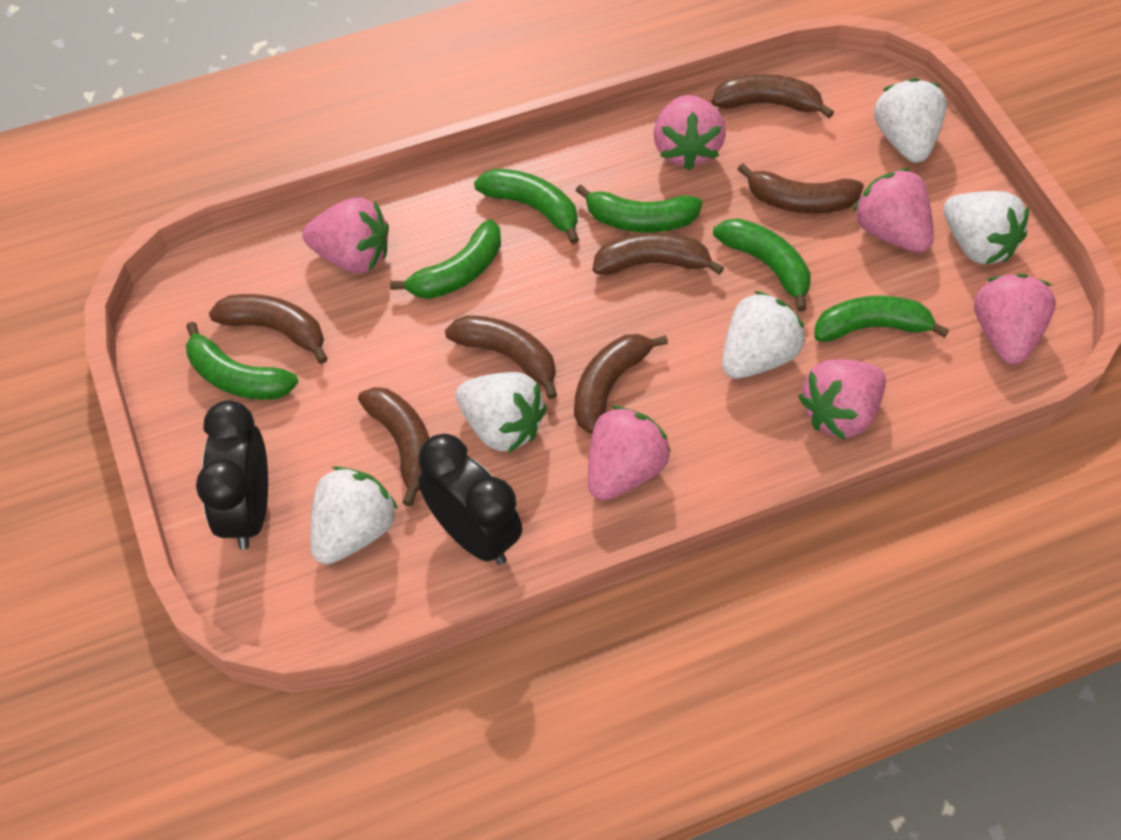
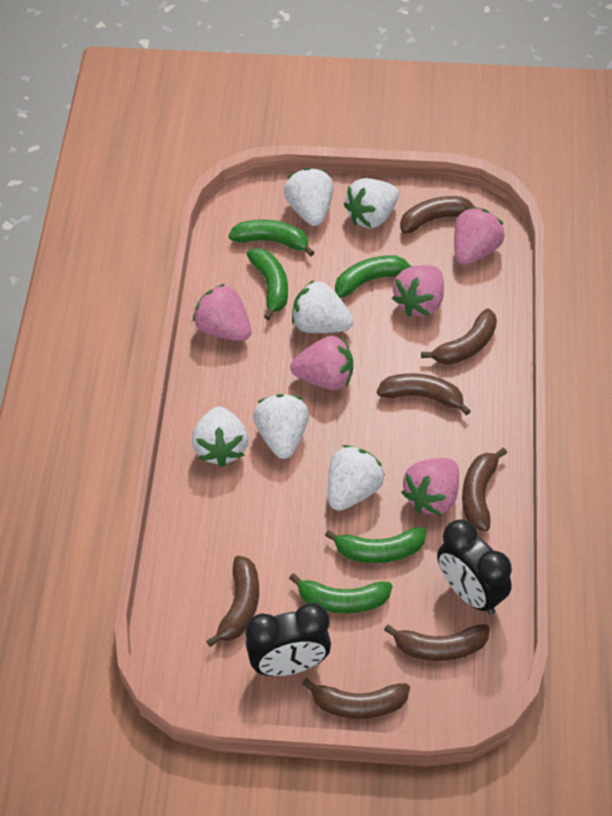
green banana: 6 -> 5
pink strawberry: 6 -> 5
white strawberry: 5 -> 6

